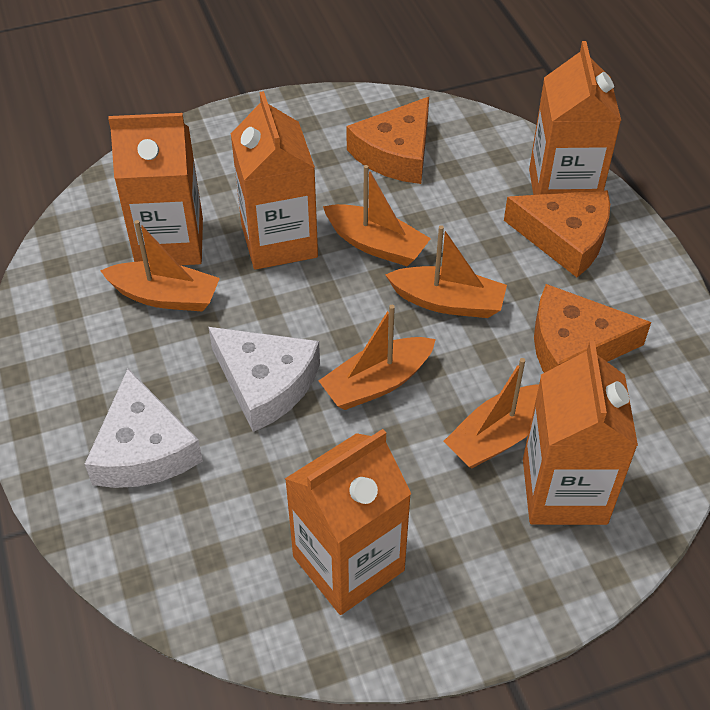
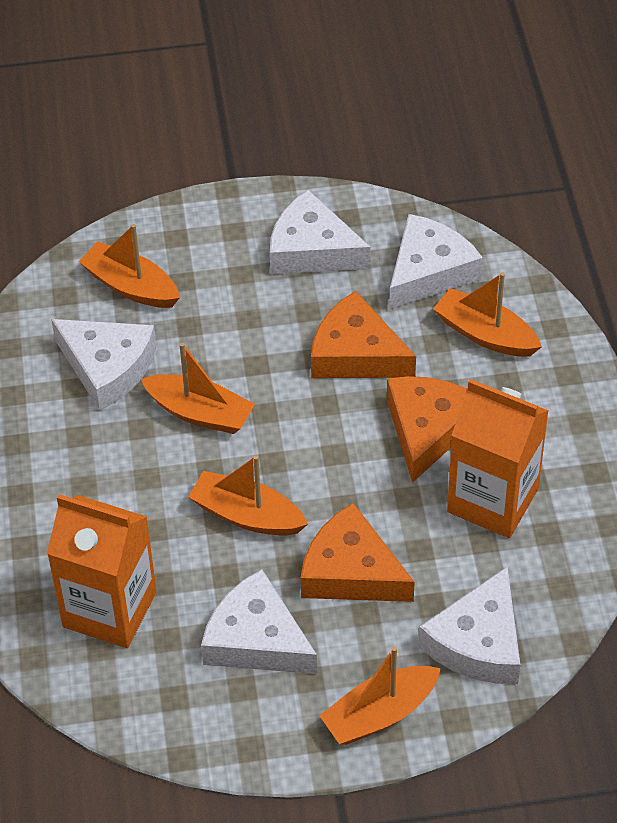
orange carton: 5 -> 2
white cheese: 2 -> 5

